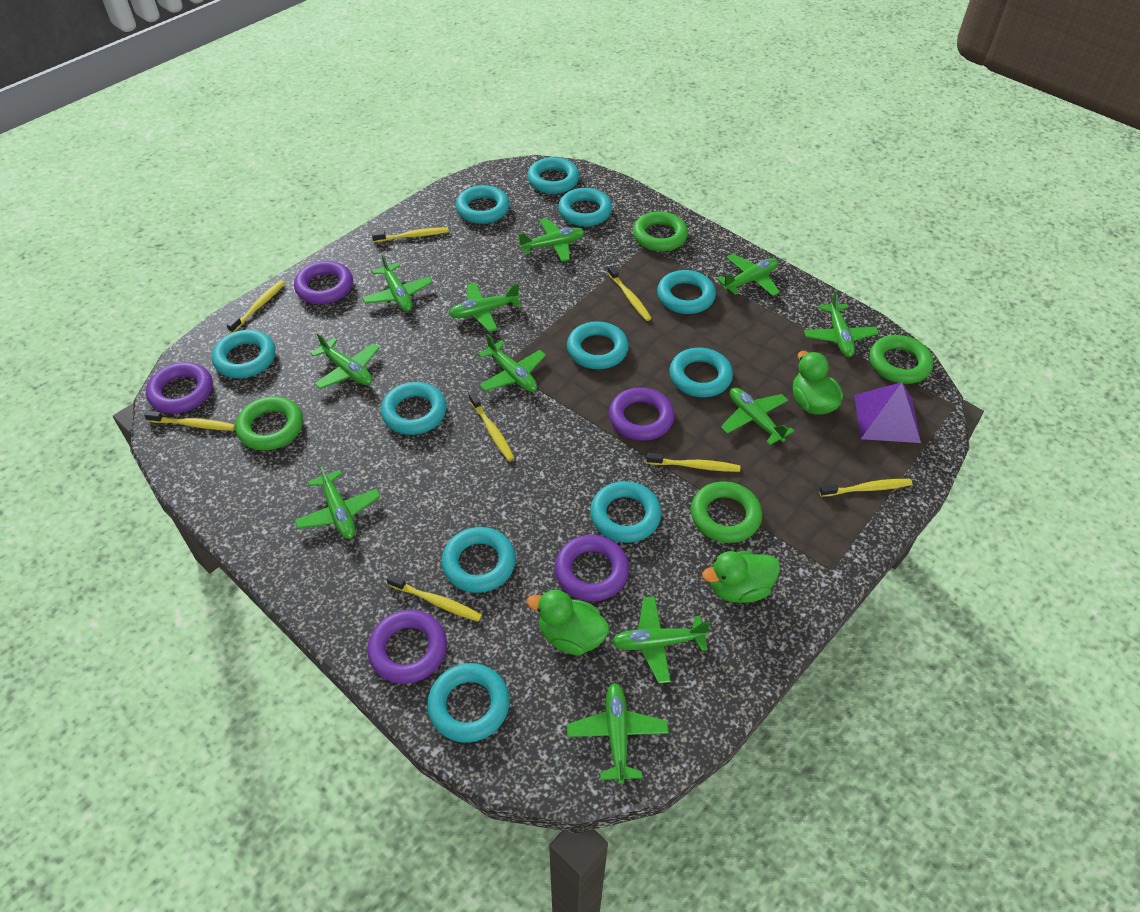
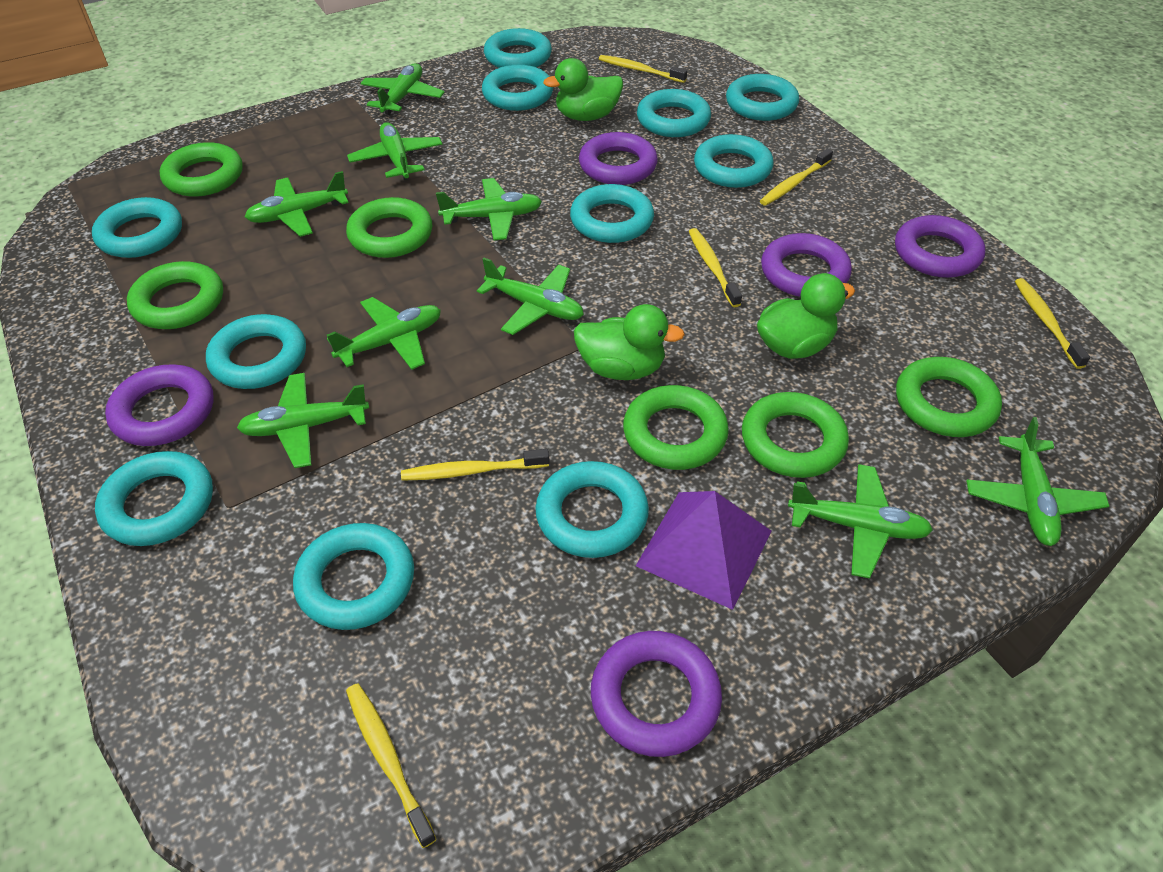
green plane: 11 -> 9
green ring: 4 -> 6
yellow toothbrush: 8 -> 6

